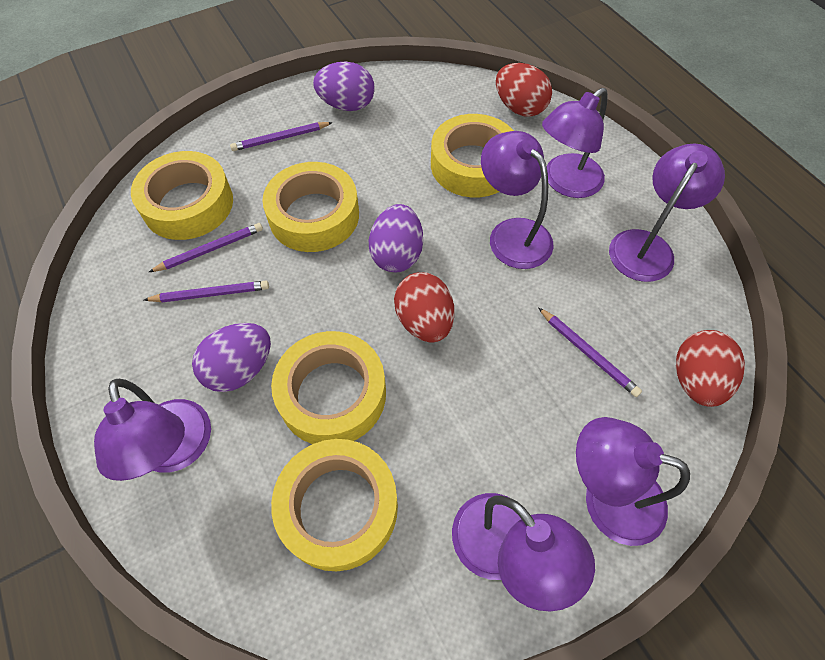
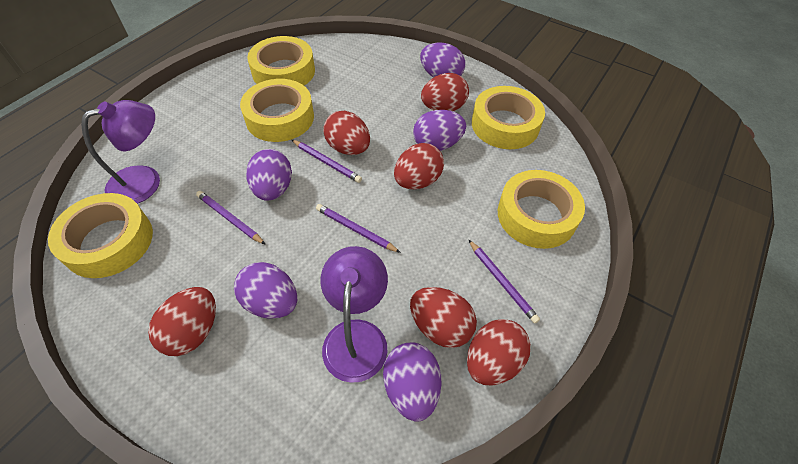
purple egg: 3 -> 5
purple lamp: 6 -> 2
red egg: 3 -> 6

